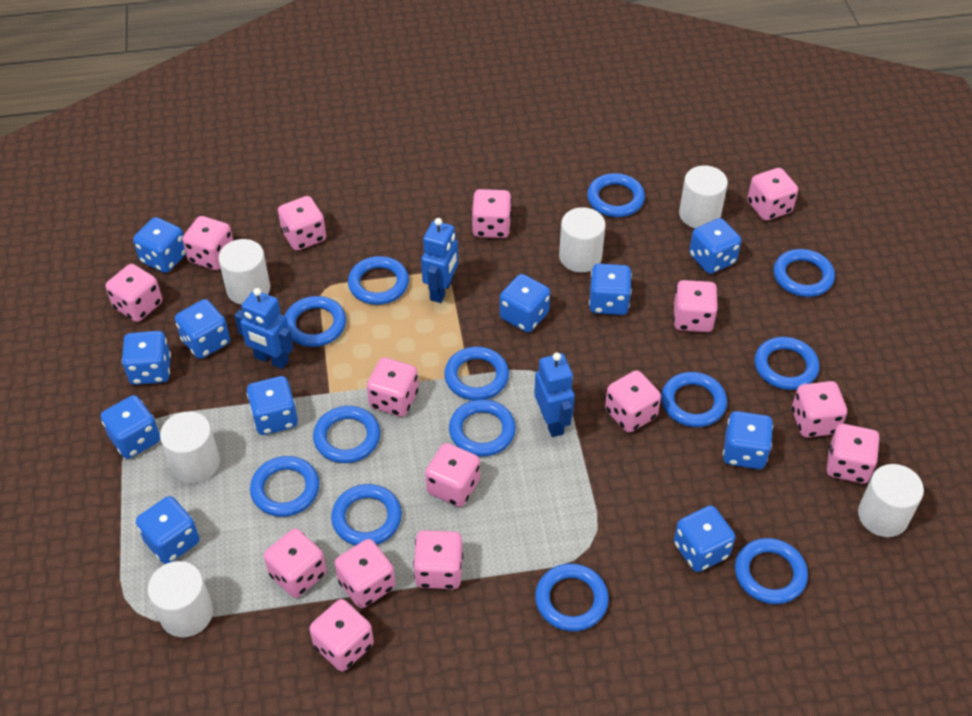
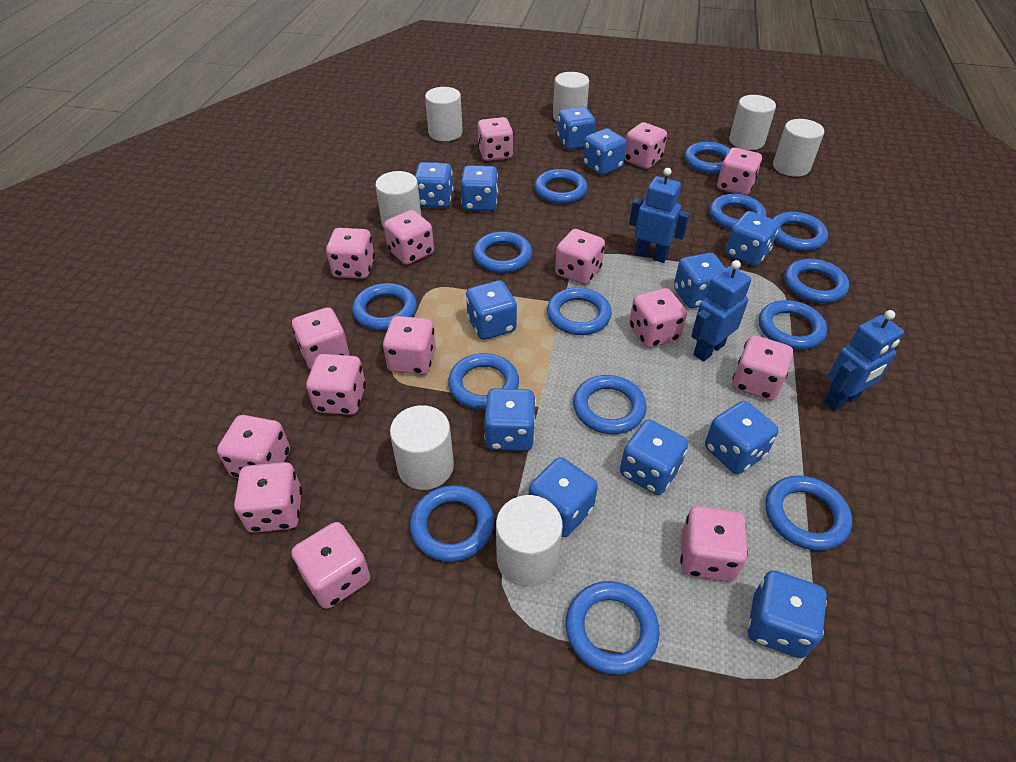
blue dice: 11 -> 12
blue ring: 13 -> 14
white cylinder: 6 -> 7

